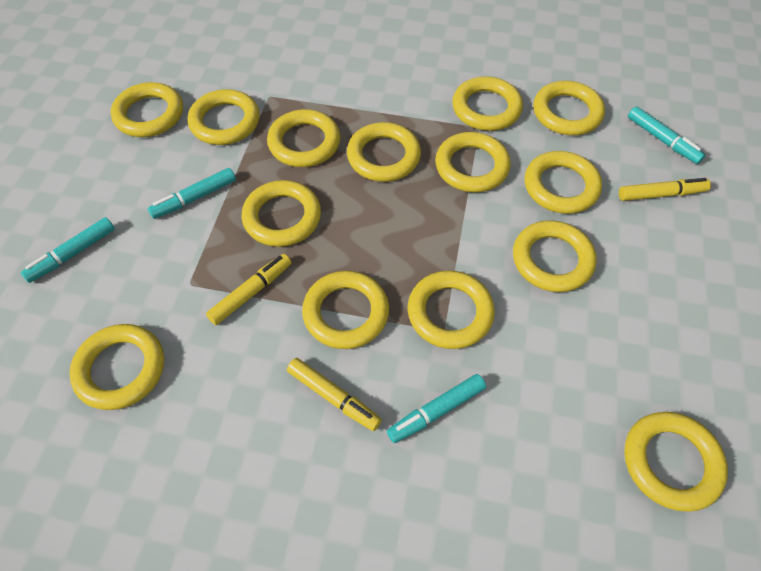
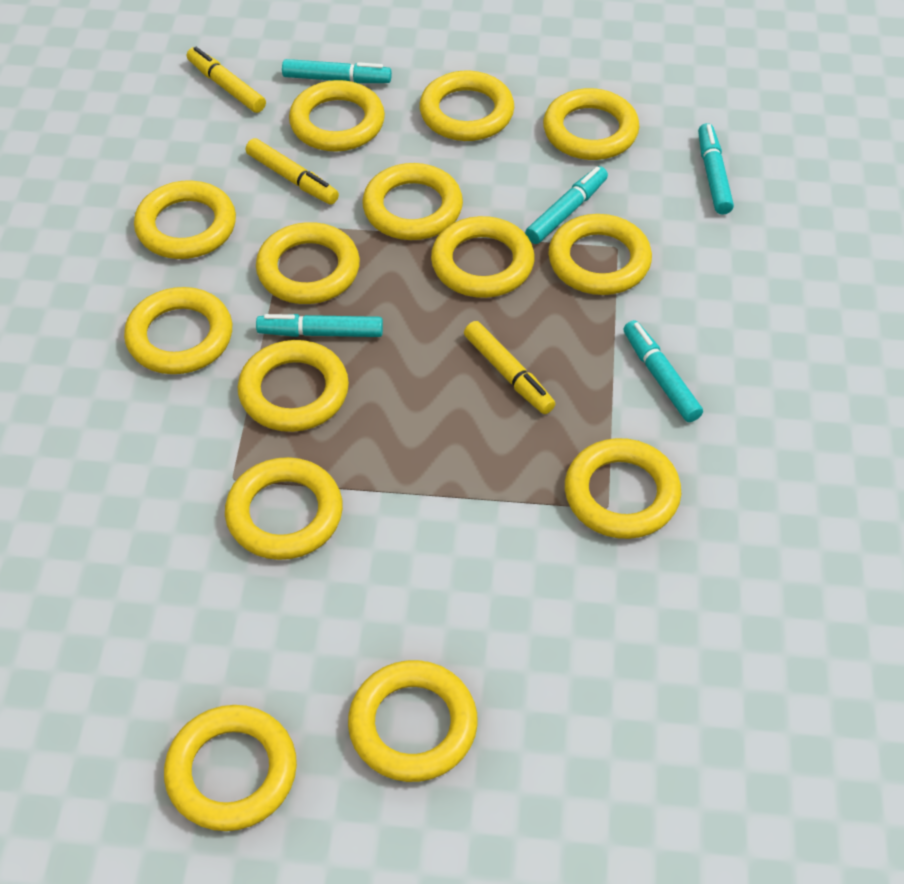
turquoise marker: 4 -> 5

